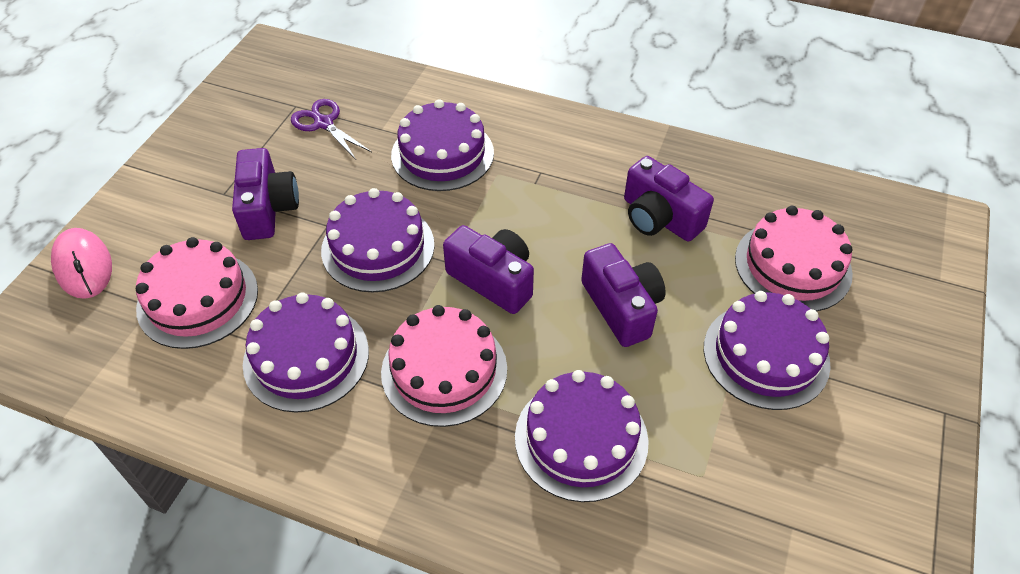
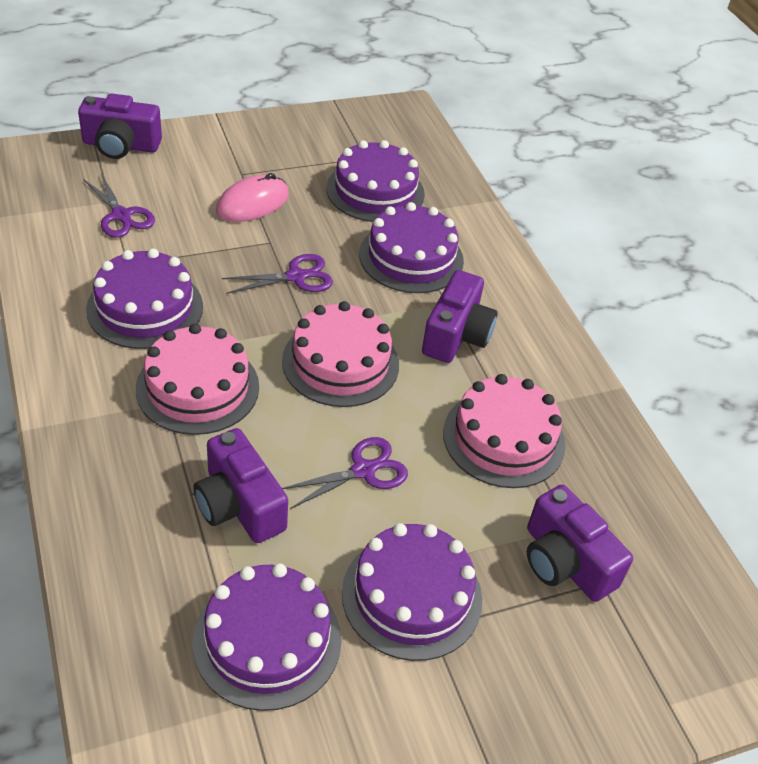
purple scissors: 1 -> 3

